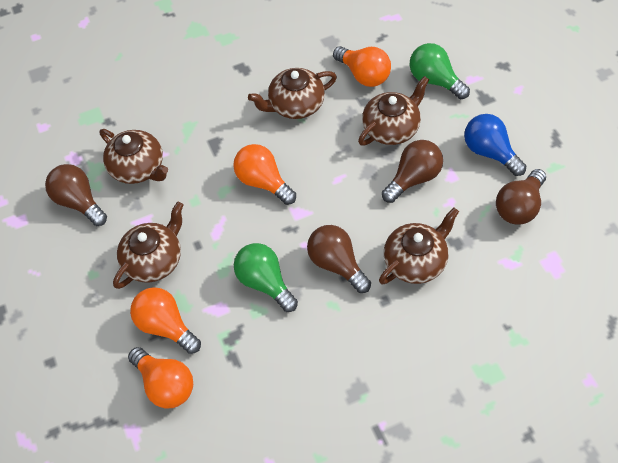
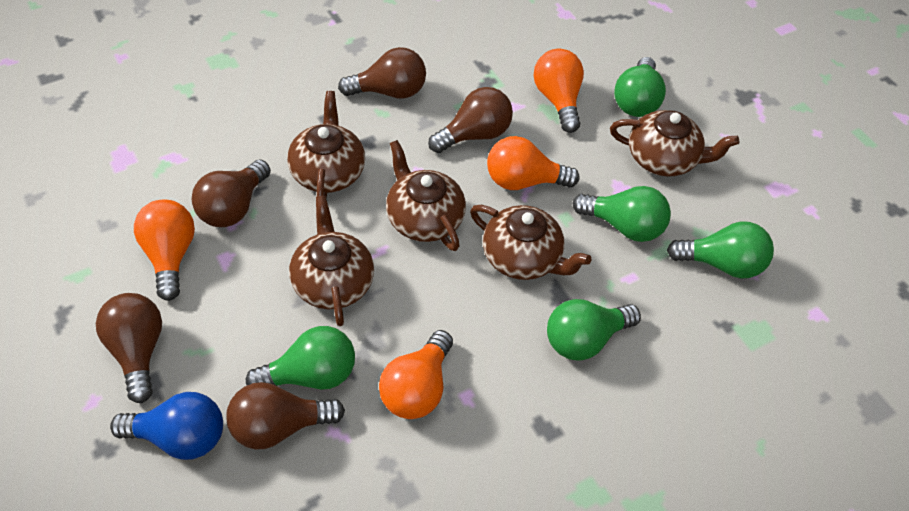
brown light bulb: 4 -> 5
green light bulb: 2 -> 5

